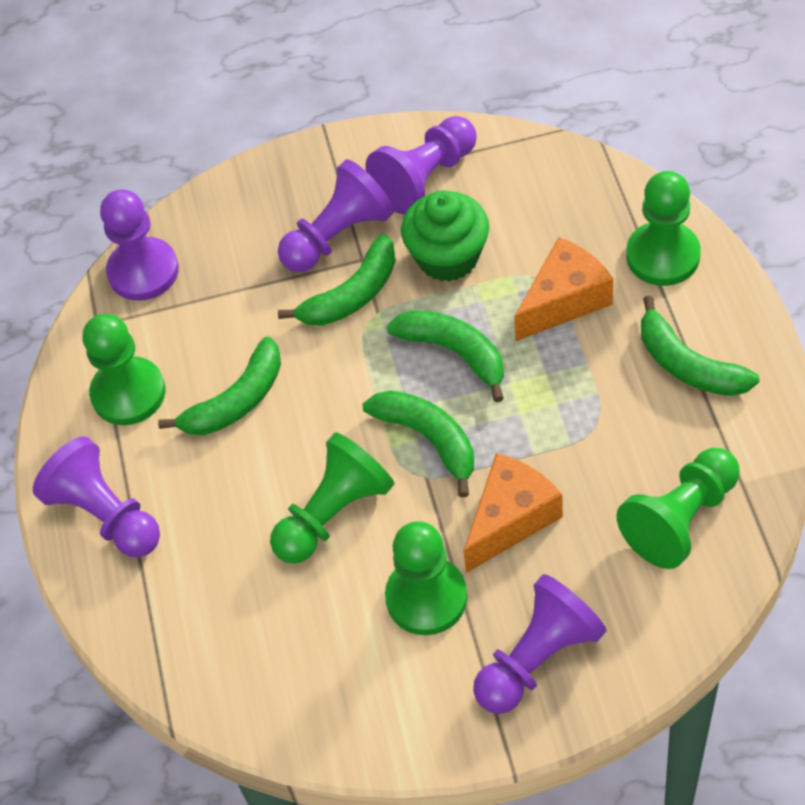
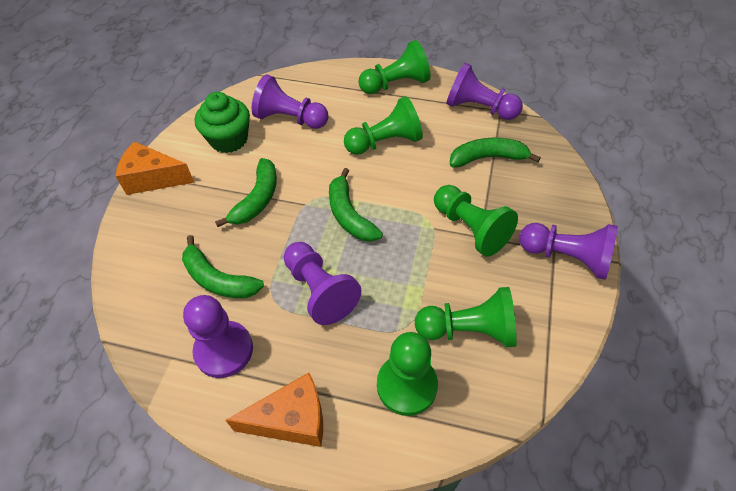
green banana: 5 -> 4

